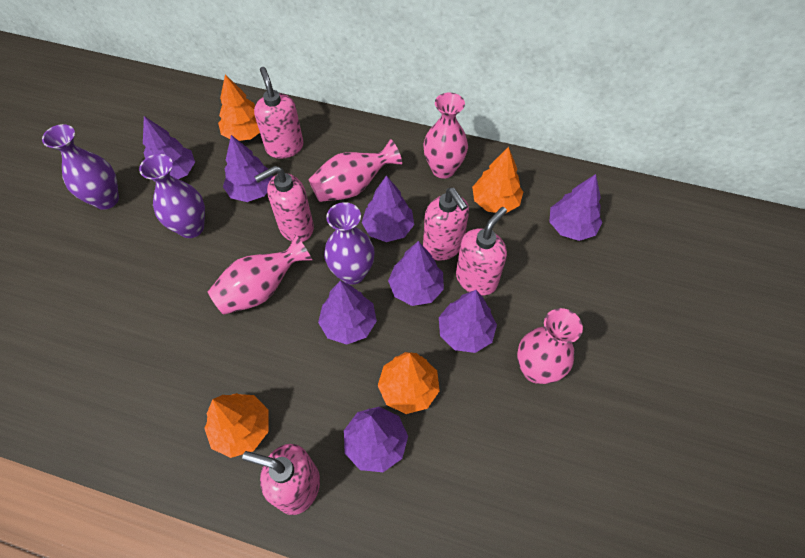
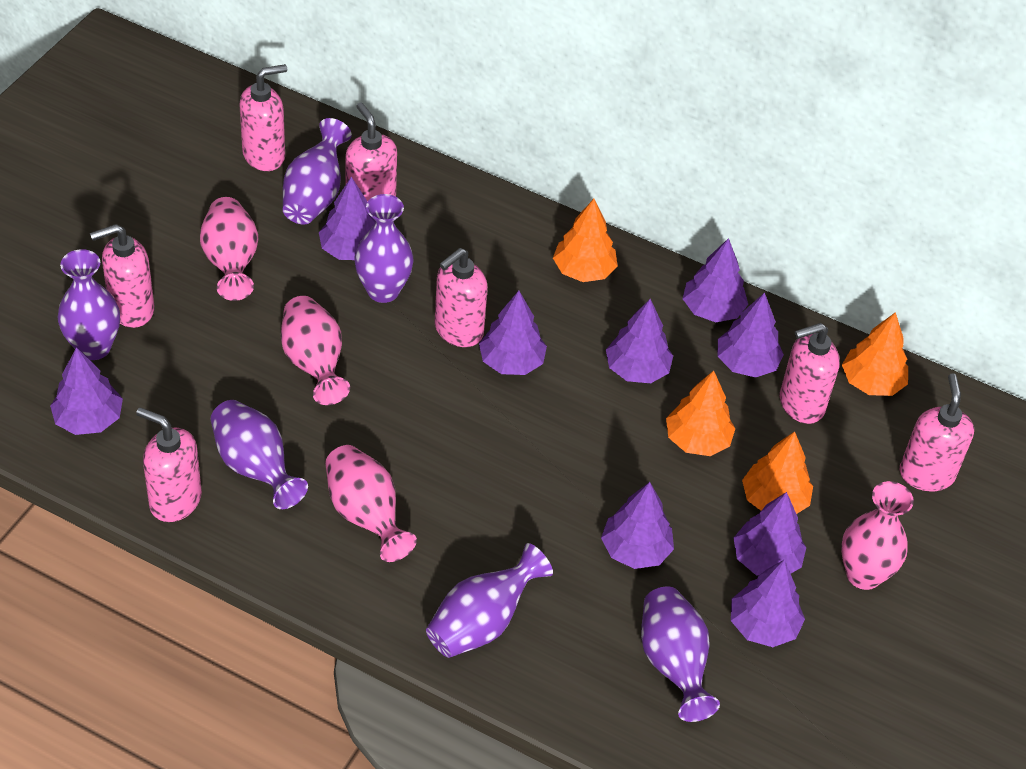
pink soap dispenser: 5 -> 7
purple tree: 8 -> 9
purple vase: 3 -> 6

